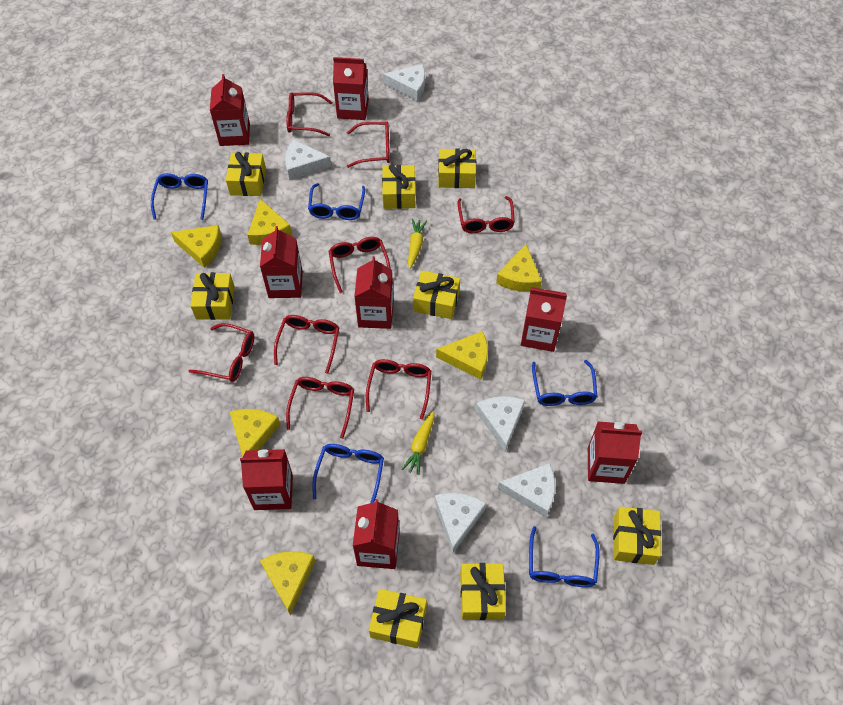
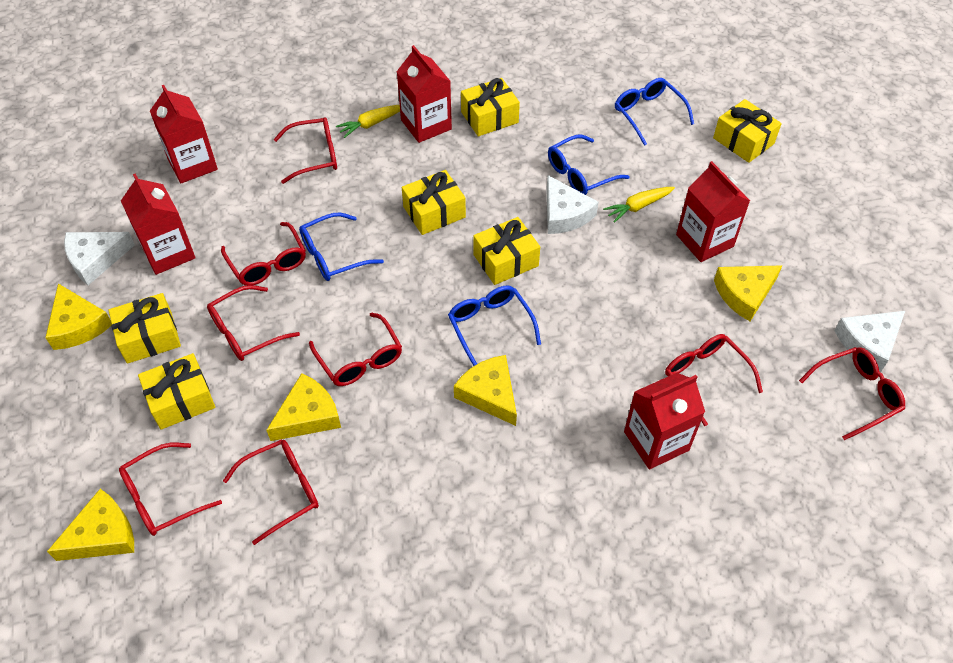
blue glasses: 5 -> 4
red carton: 8 -> 5
white cheese: 5 -> 3
yellow cheese: 6 -> 5
yellow gift: 8 -> 6

